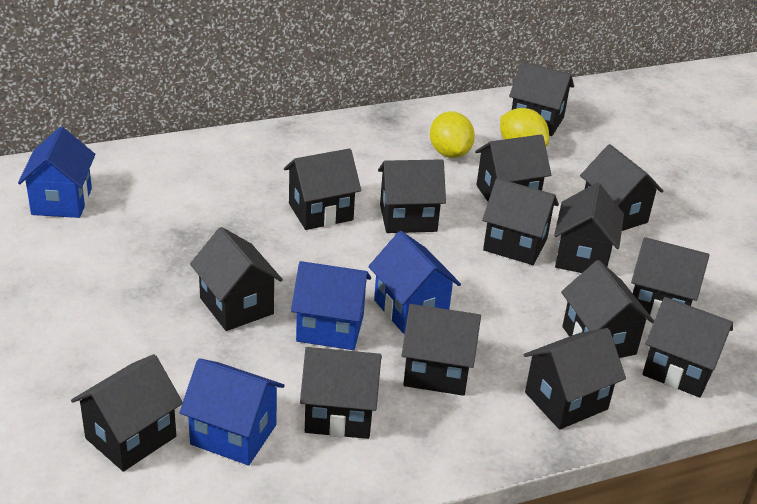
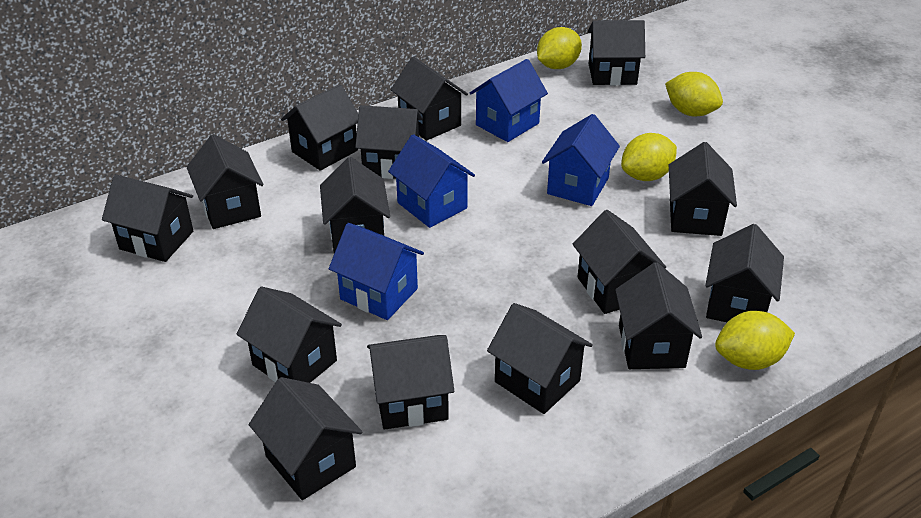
yellow lemon: 2 -> 4

